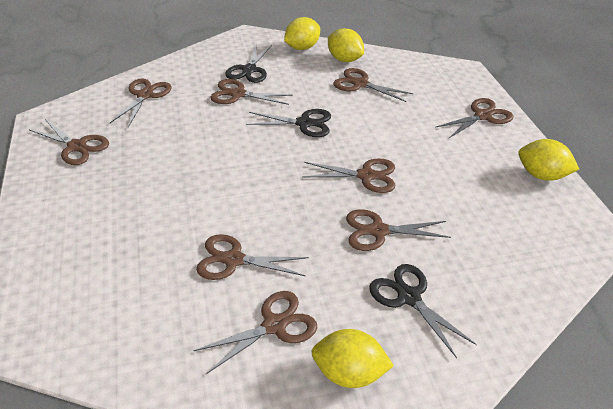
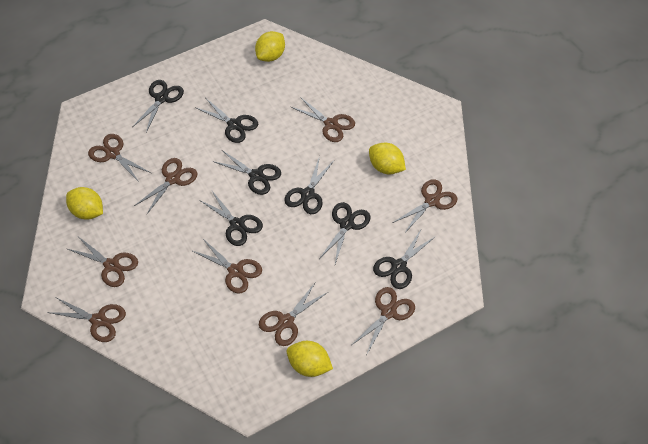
black scissors: 3 -> 7

